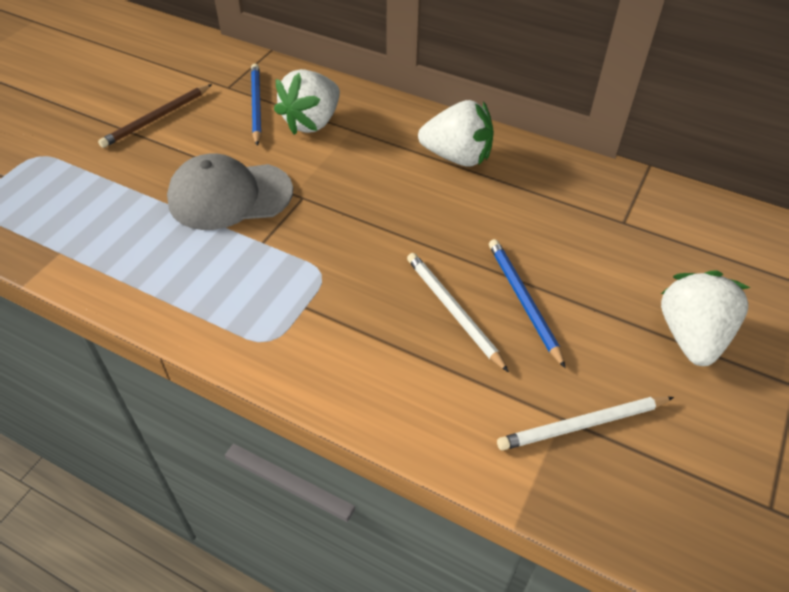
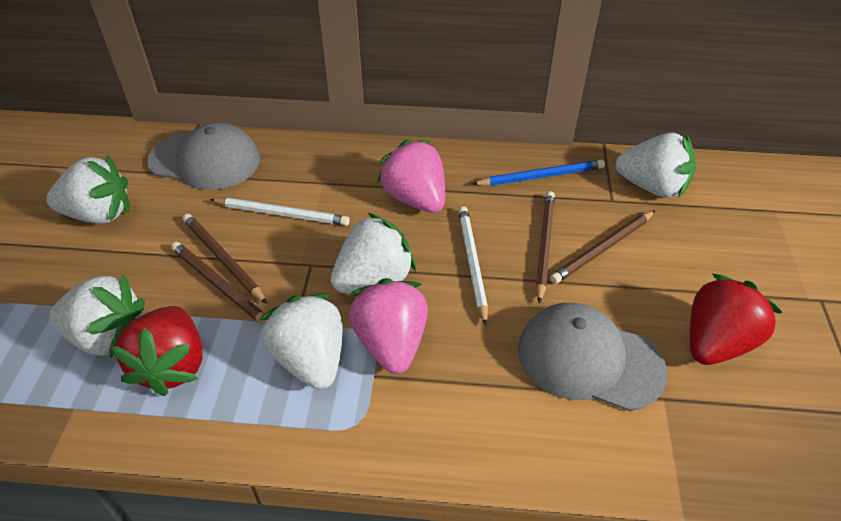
blue pencil: 2 -> 1
brown pencil: 1 -> 4
grey cap: 1 -> 2
pink strawberry: 0 -> 2
red strawberry: 0 -> 2
white strawberry: 3 -> 5

